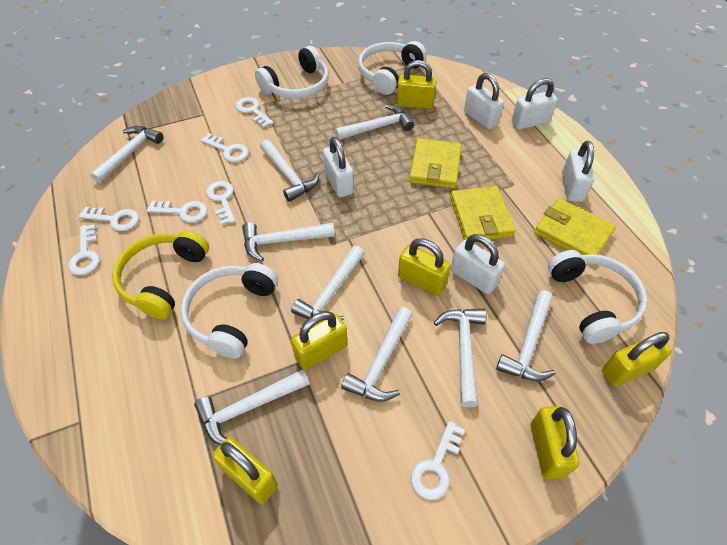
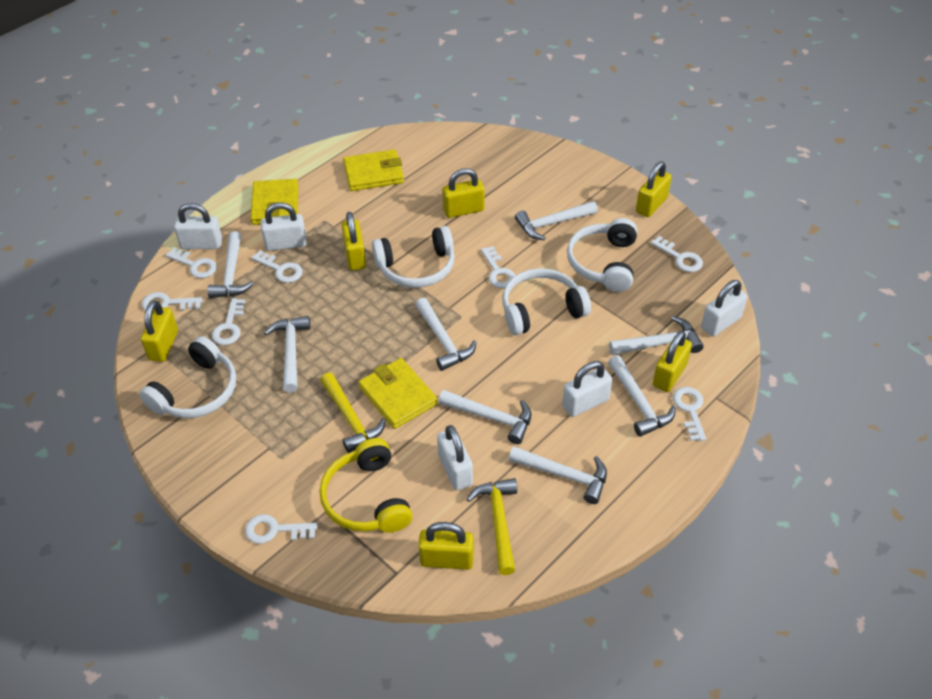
white hammer: 9 -> 8
white key: 7 -> 8
yellow hammer: 0 -> 2

